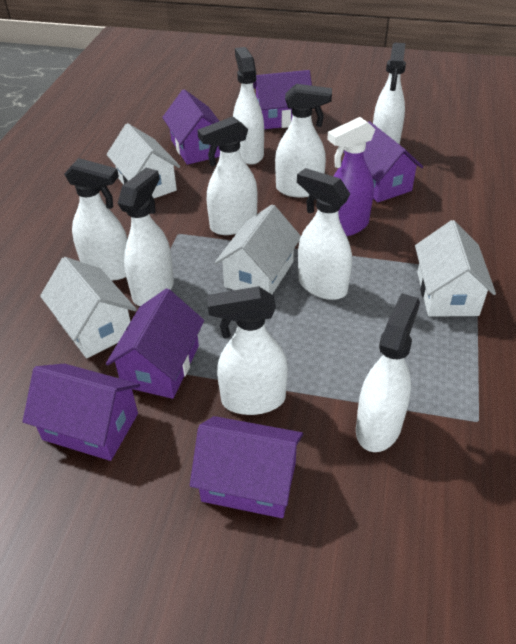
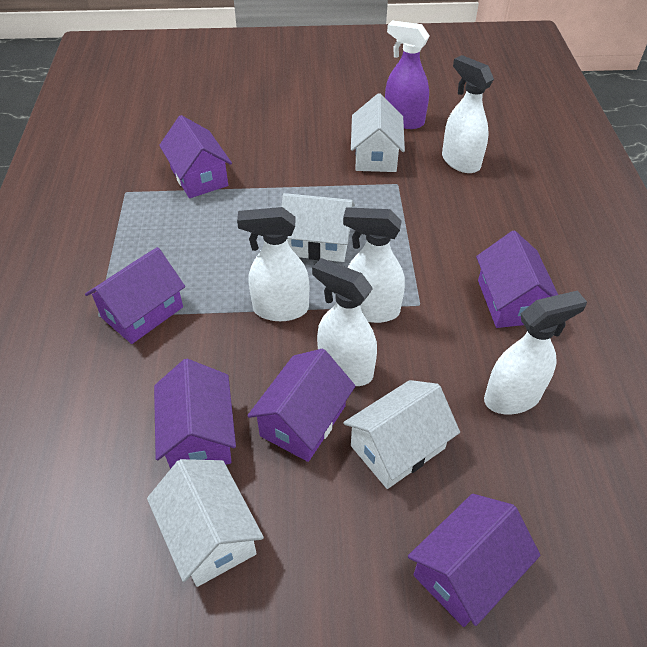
white spray bottle: 9 -> 5

